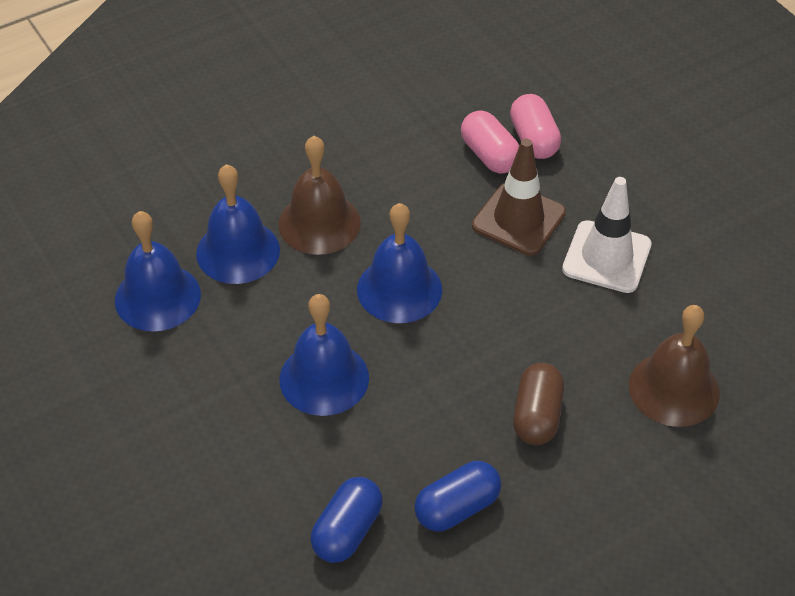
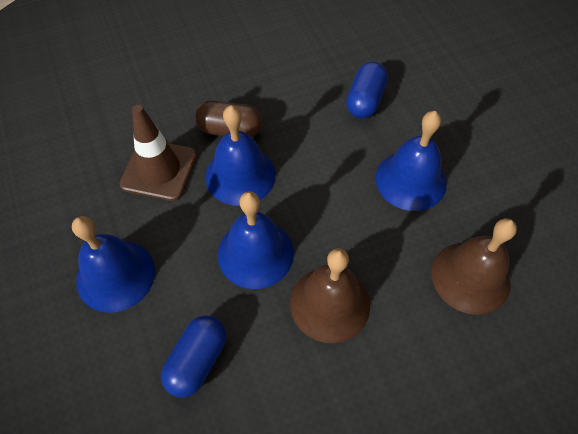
pink capsule: 2 -> 0
white traffic cone: 1 -> 0

